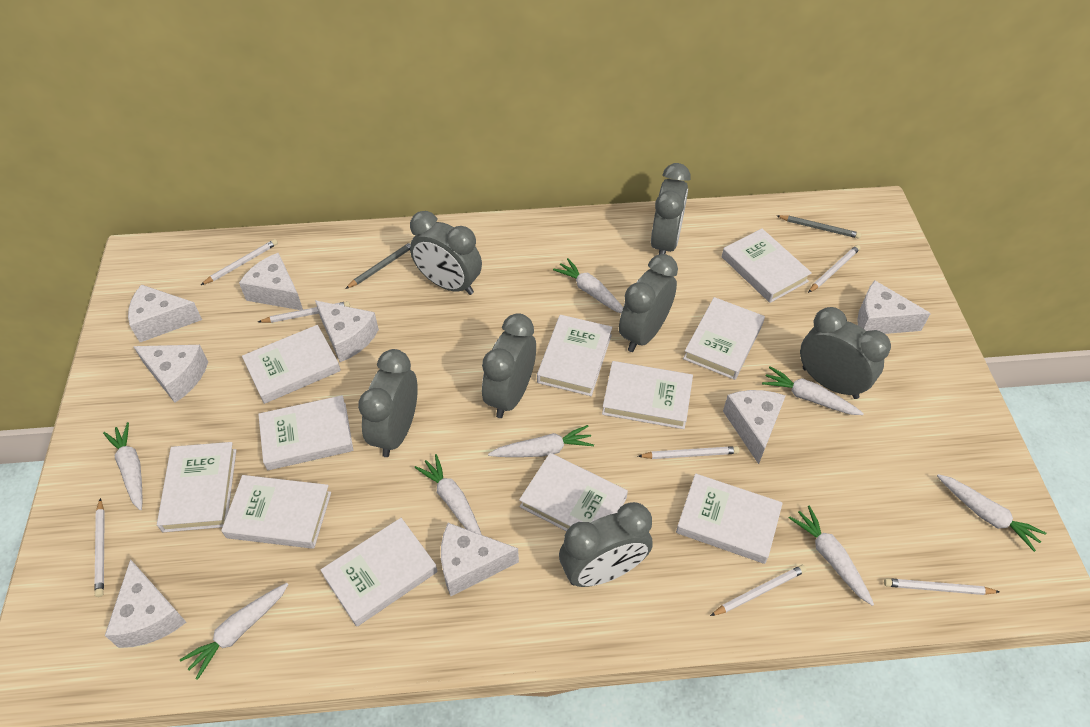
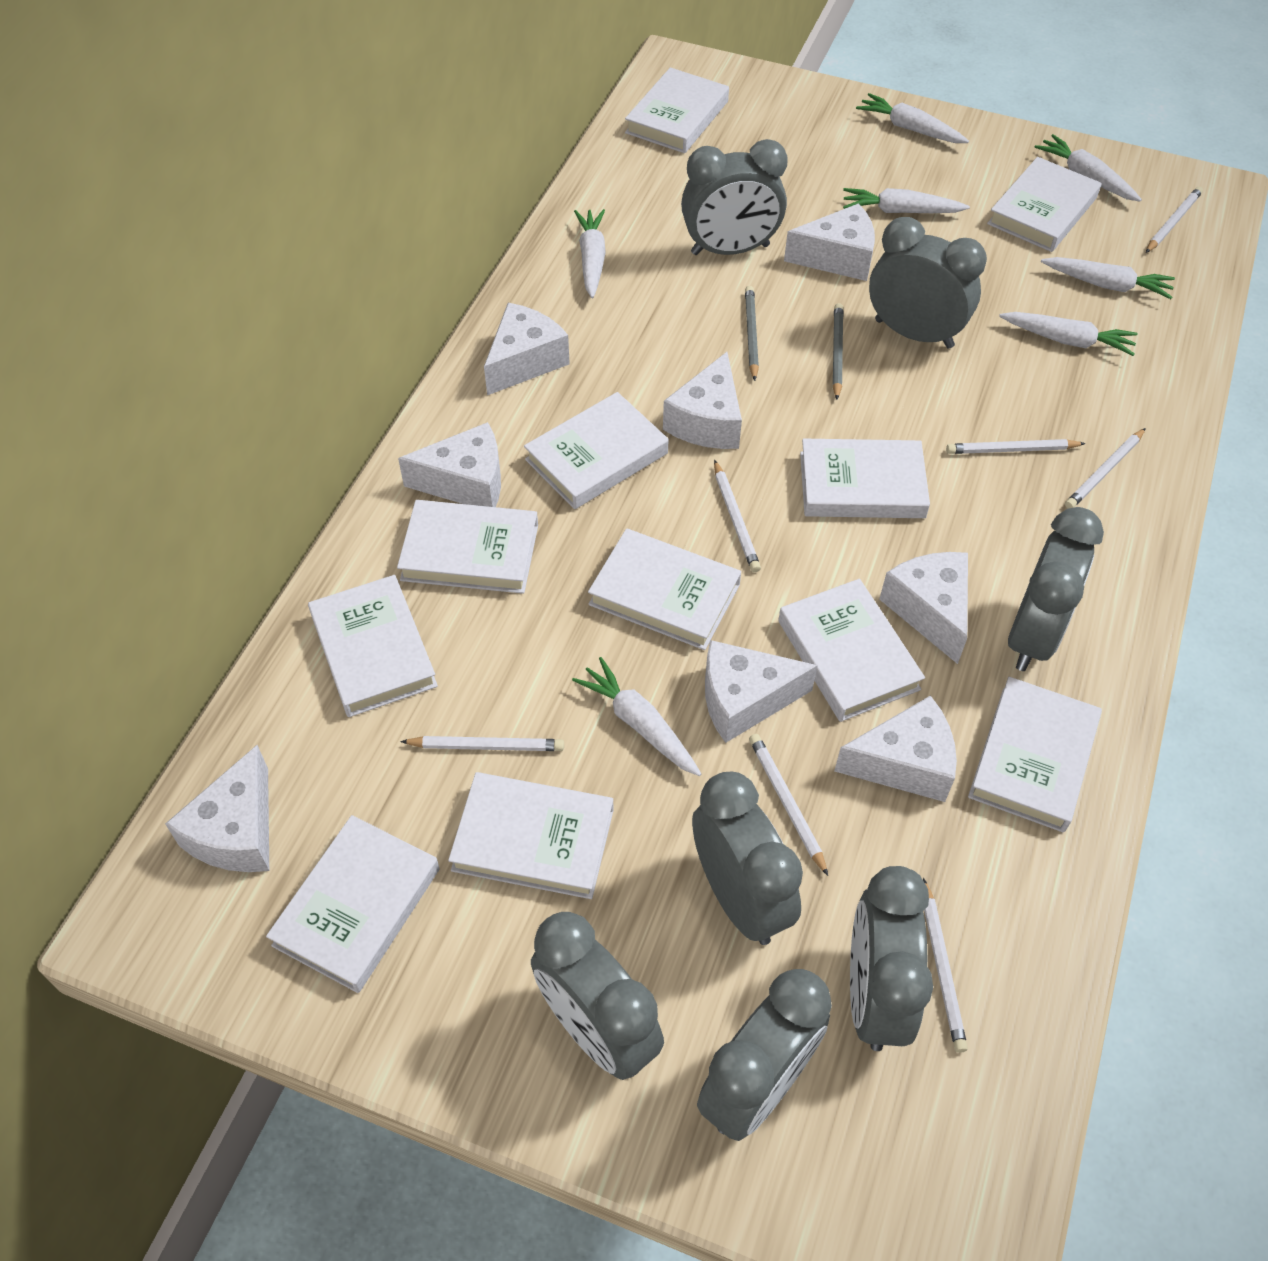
white carrot: 8 -> 7

